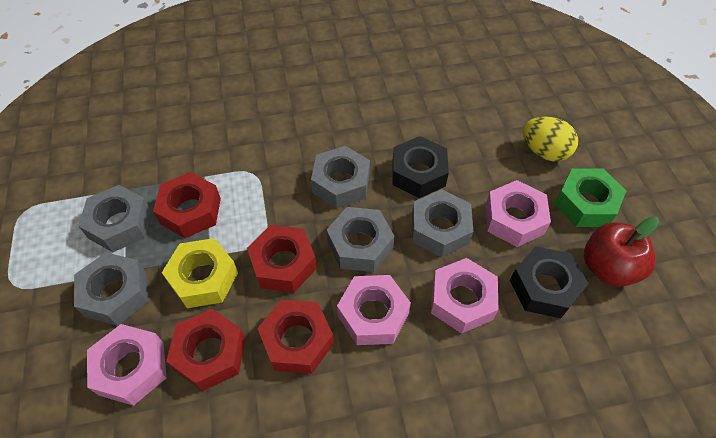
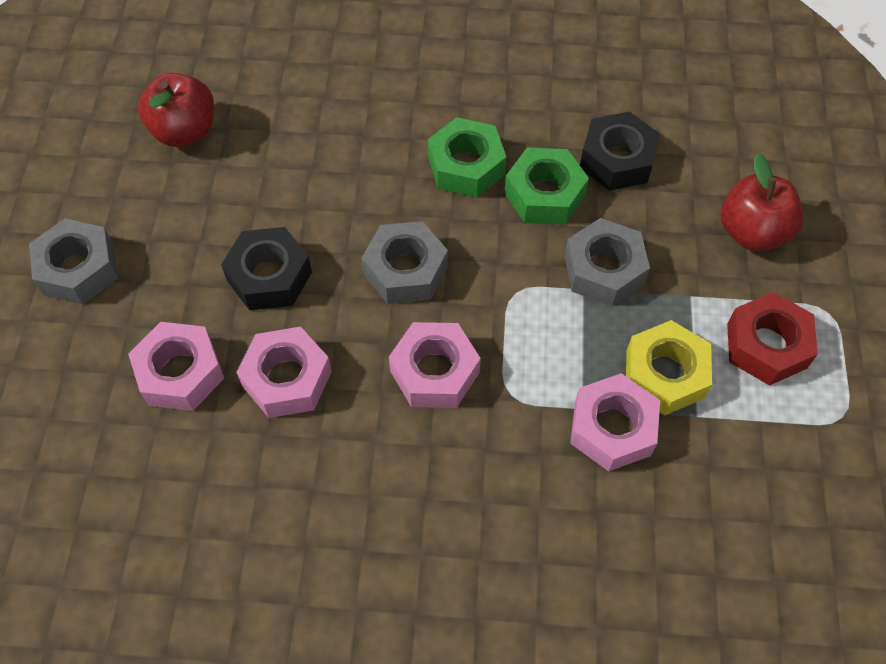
green nut: 1 -> 2
grey nut: 5 -> 3
red apple: 1 -> 2
red nut: 4 -> 1
yellow egg: 1 -> 0

